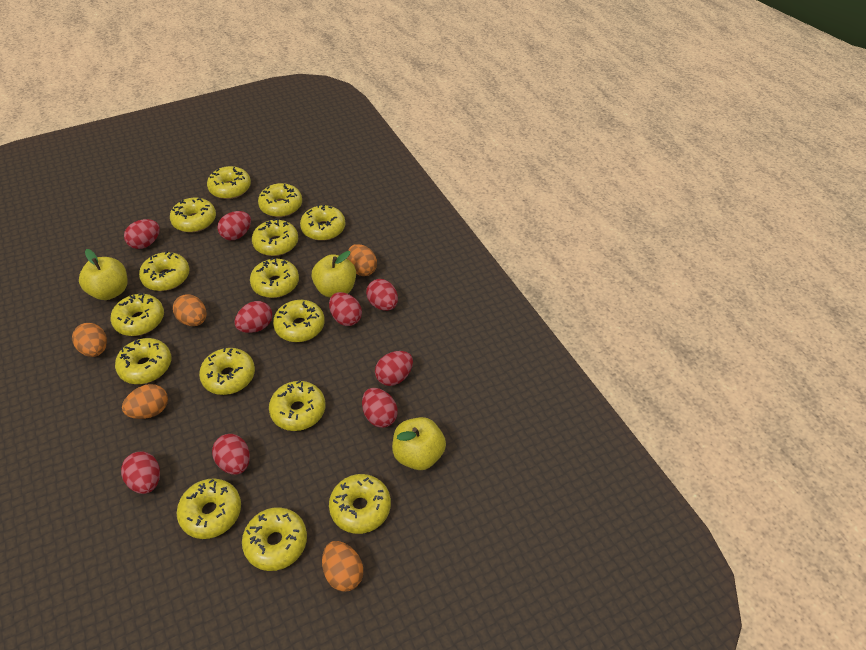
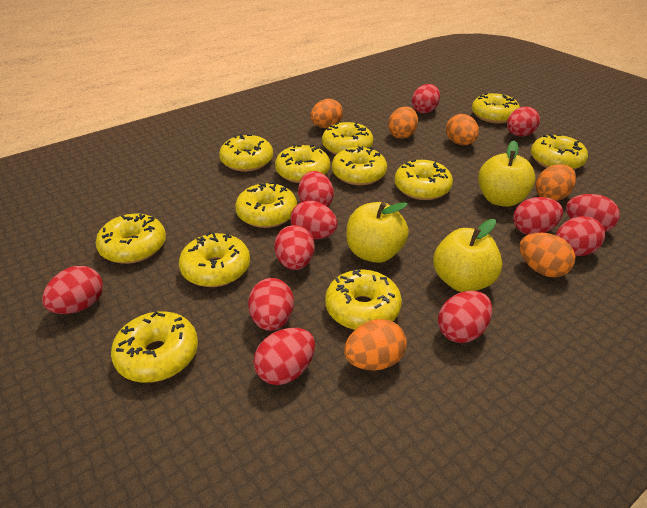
orange egg: 5 -> 6
red egg: 9 -> 12
yellow donut: 15 -> 12

